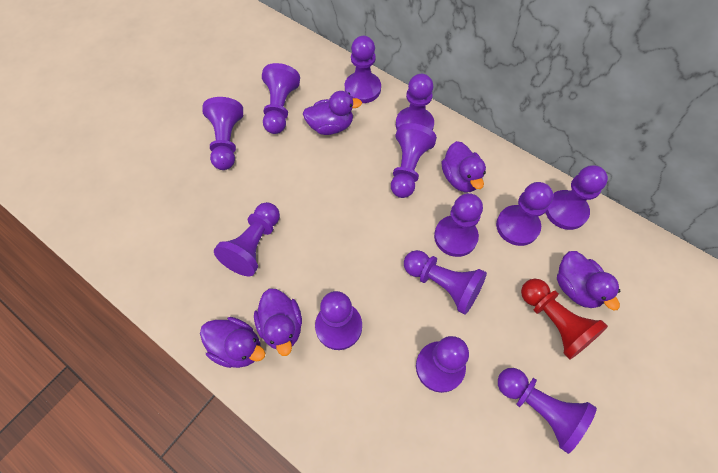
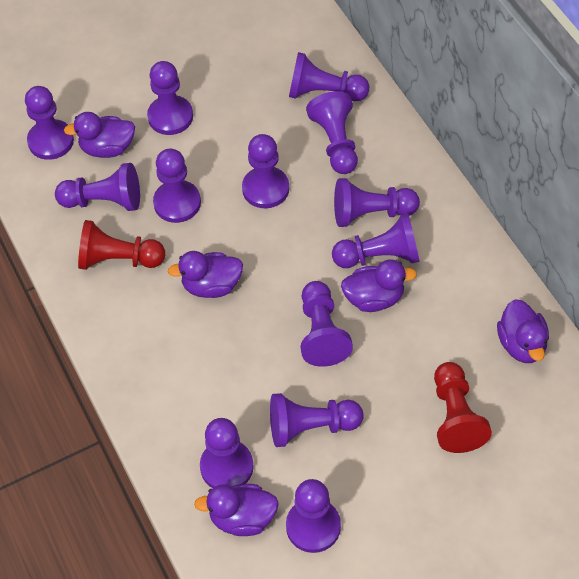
red pawn: 1 -> 2

